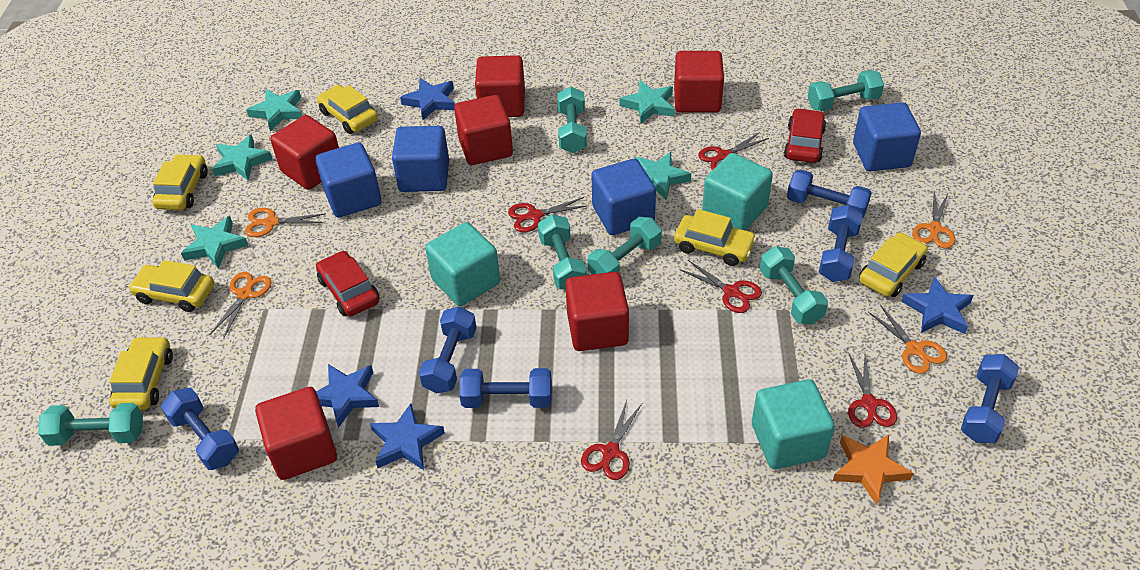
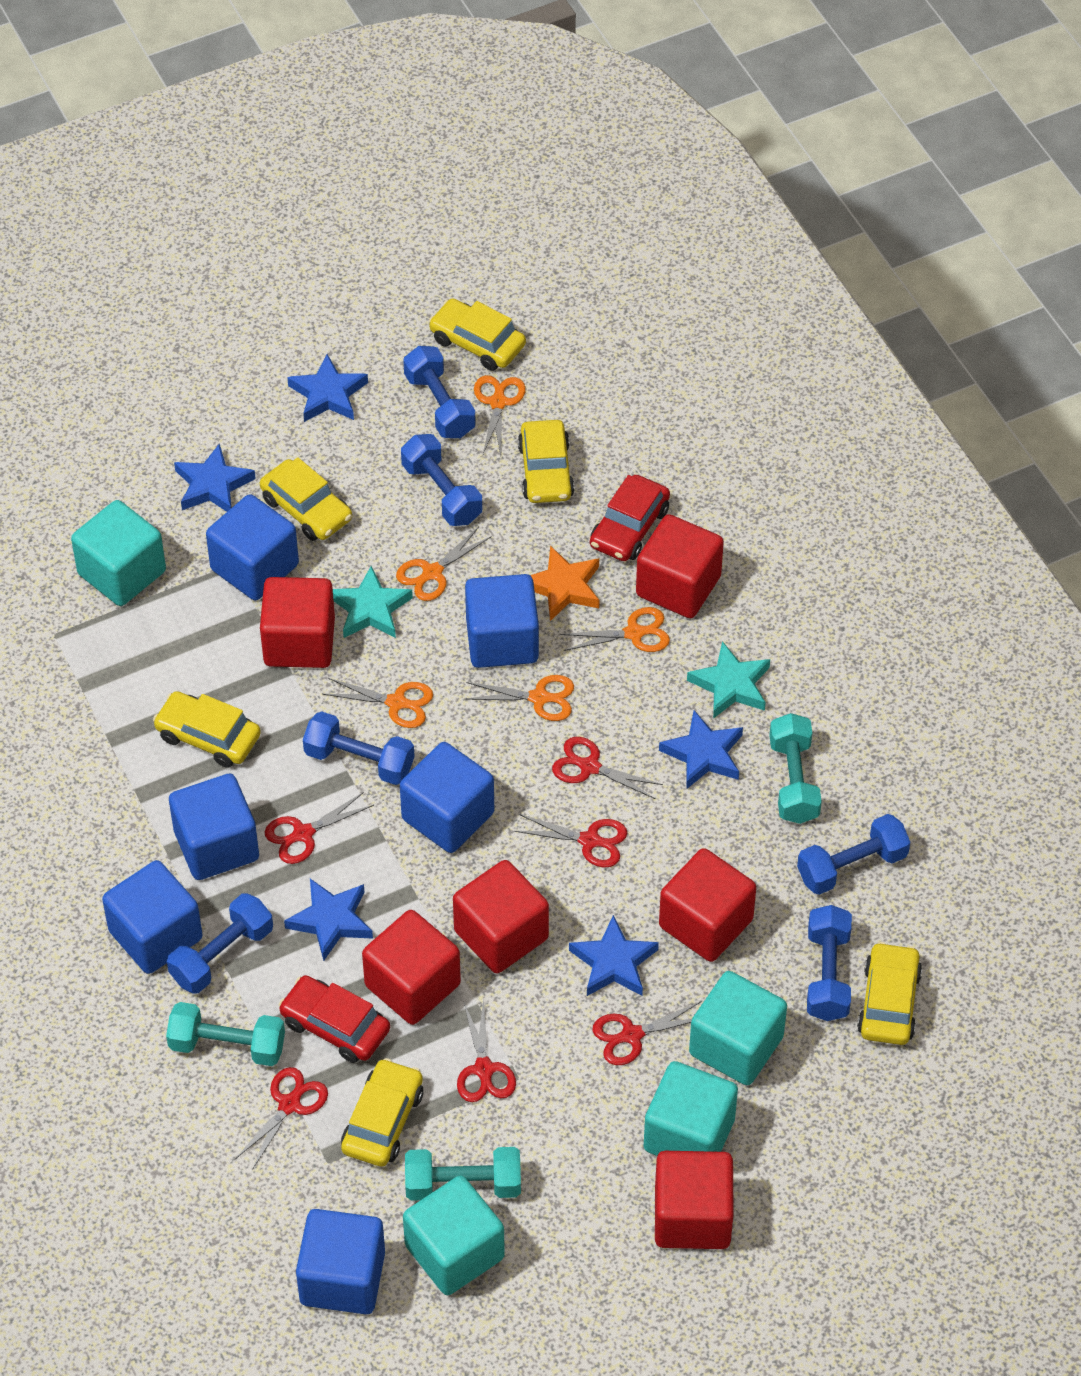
blue cube: 4 -> 6
blue star: 4 -> 5
orange scissors: 4 -> 5
red scissors: 5 -> 6
turquoise cube: 3 -> 4
turquoise dumbbell: 6 -> 3
turquoise star: 5 -> 2

